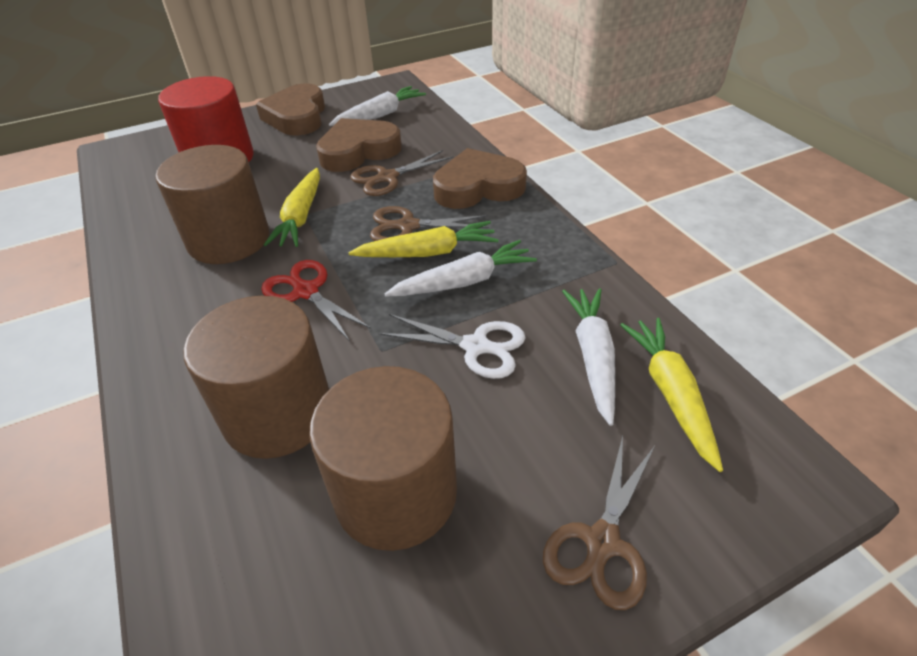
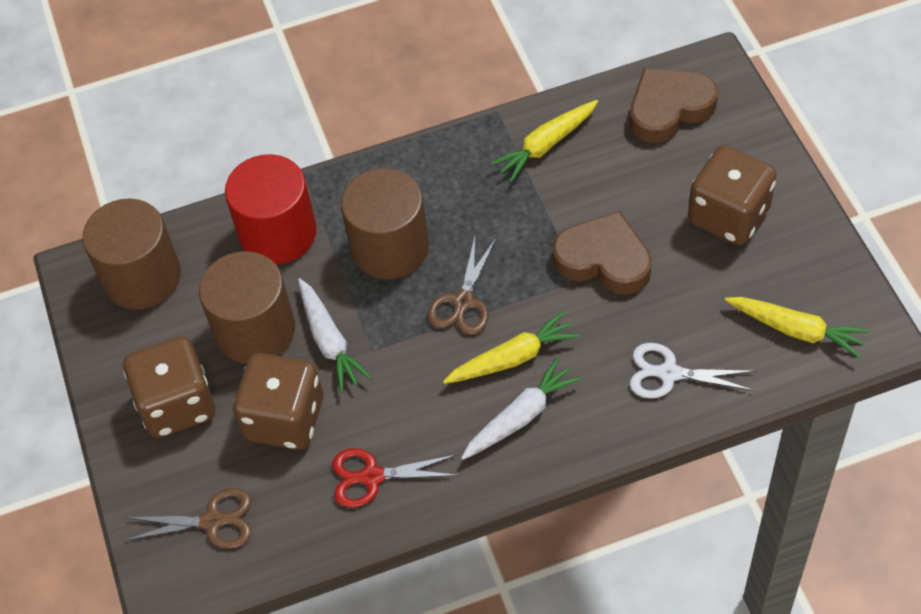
brown dice: 0 -> 3
brown heart: 3 -> 2
brown scissors: 3 -> 2
white carrot: 3 -> 2

